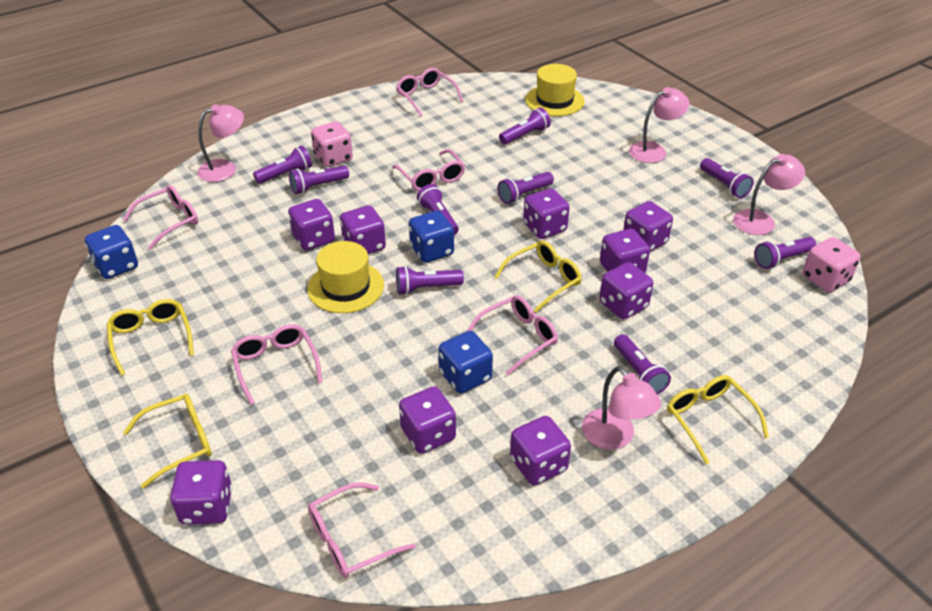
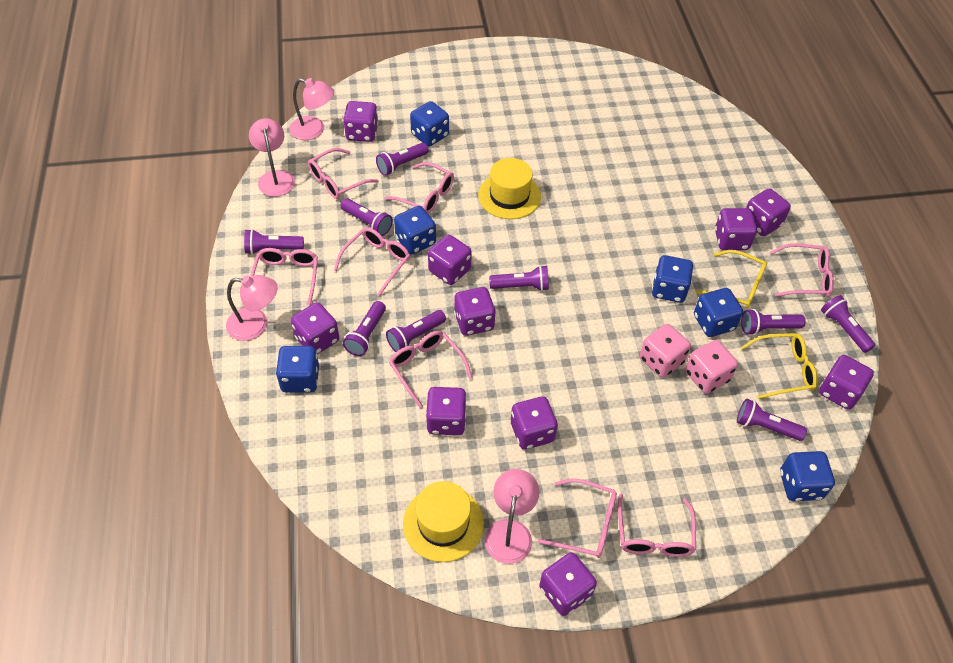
blue dice: 3 -> 6
pink glasses: 6 -> 8
purple dice: 9 -> 10
yellow glasses: 4 -> 2

